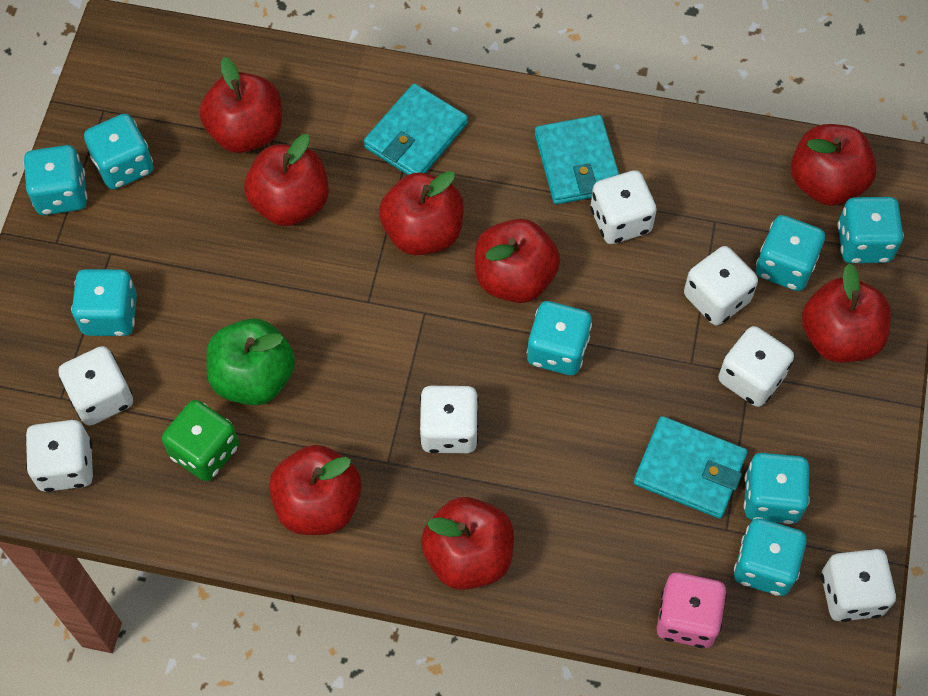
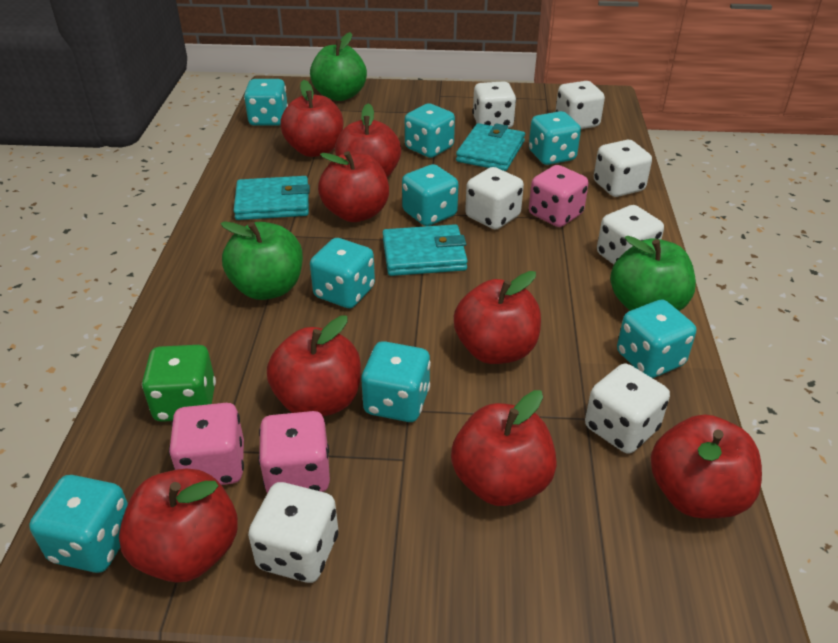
green apple: 1 -> 3
pink dice: 1 -> 3

